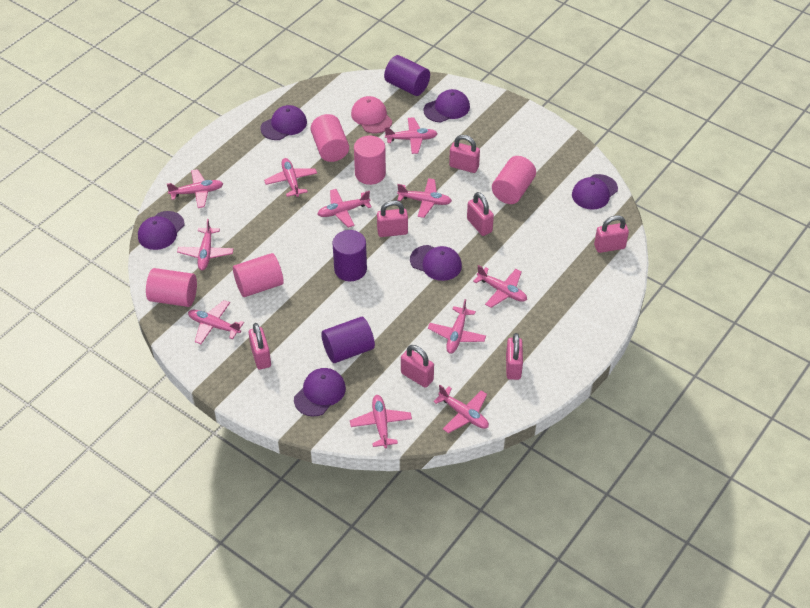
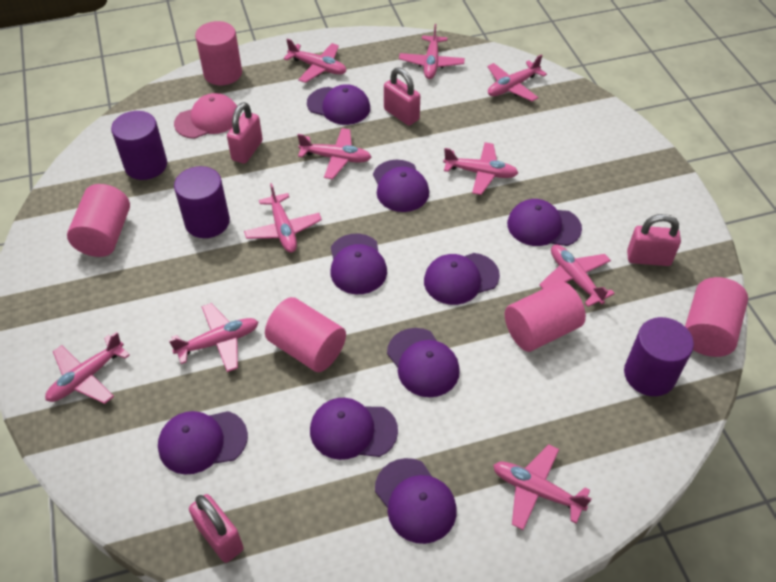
pink padlock: 7 -> 4
pink plane: 11 -> 10
purple cap: 6 -> 9

